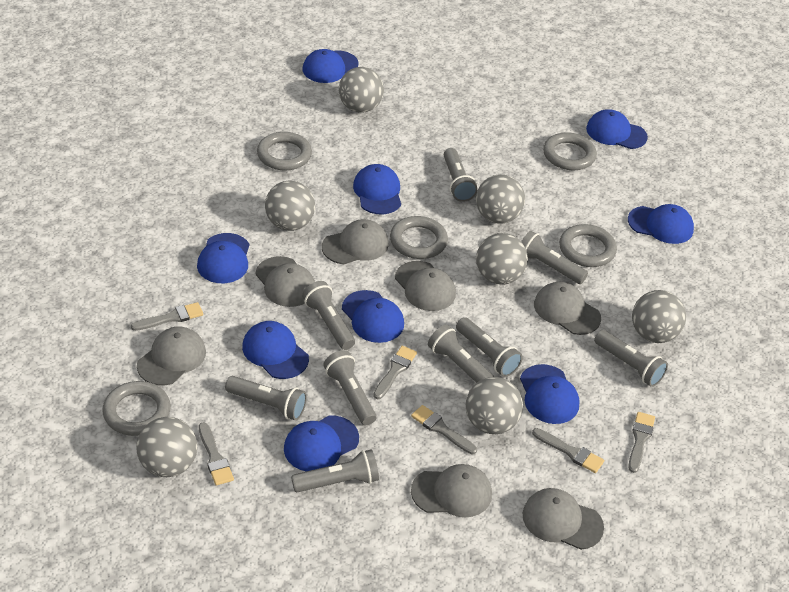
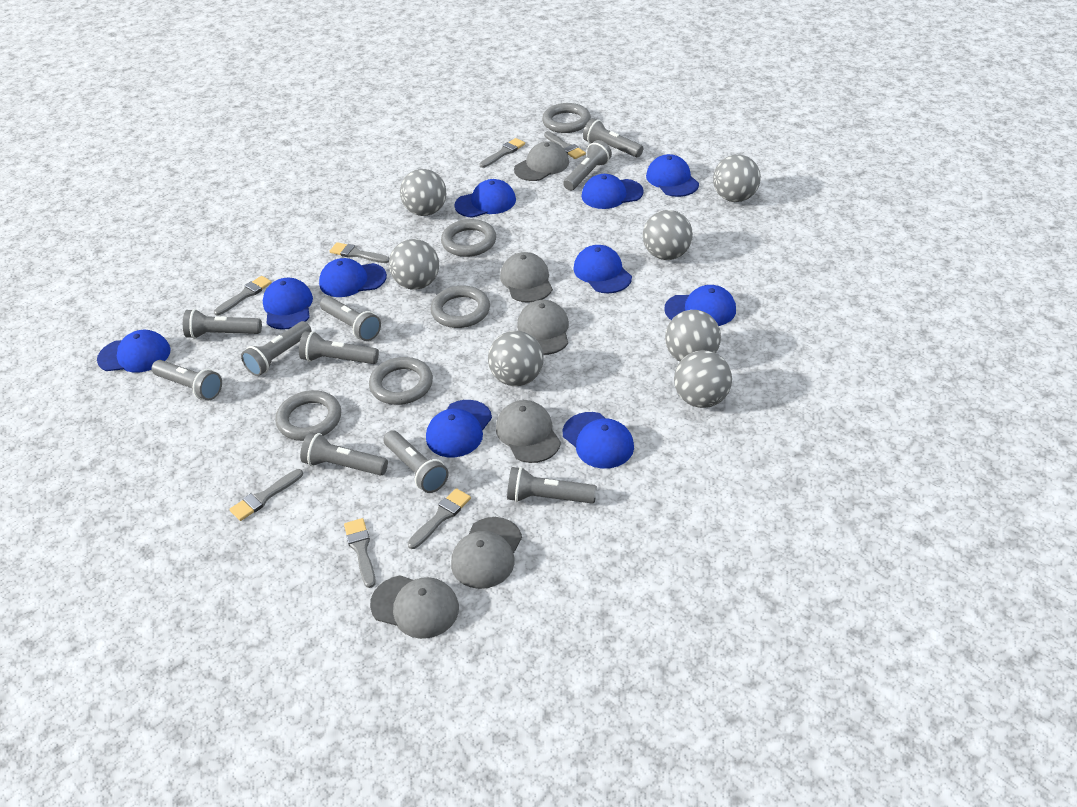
blue cap: 9 -> 10
grey brush: 6 -> 7
grey cap: 7 -> 6
grey flashlight: 9 -> 10

